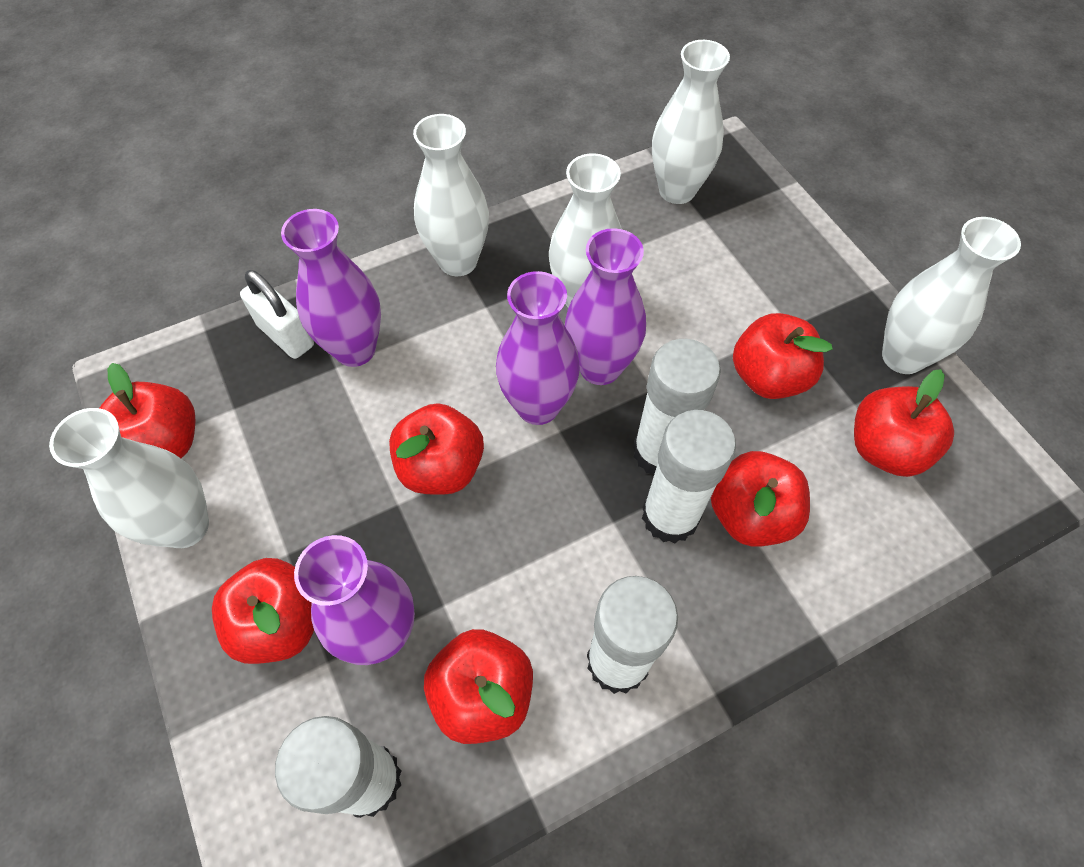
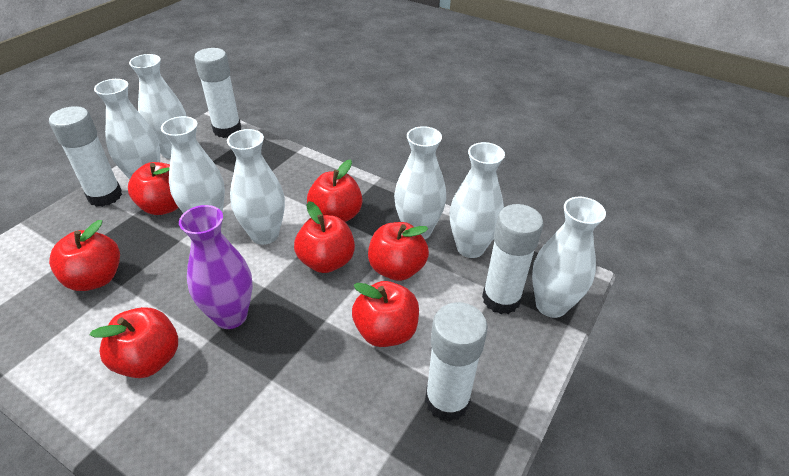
purple vase: 4 -> 1
white padlock: 1 -> 0
white vase: 5 -> 7

